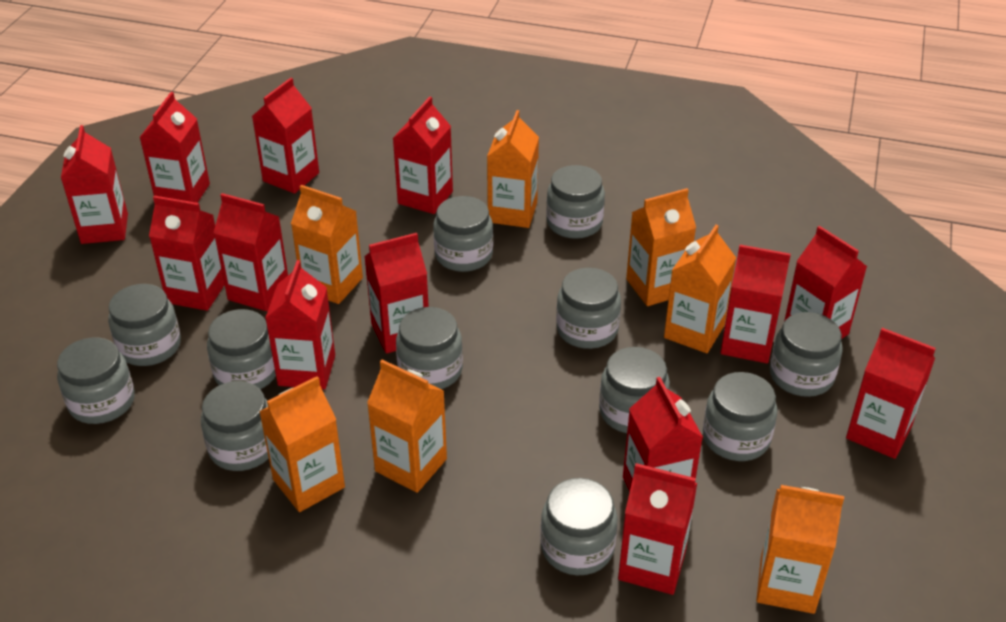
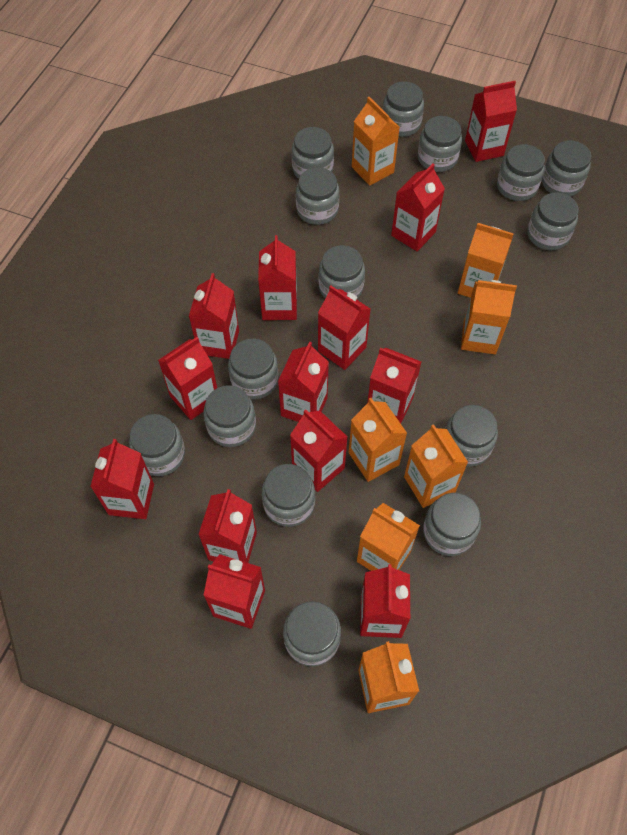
grey jar: 12 -> 15

